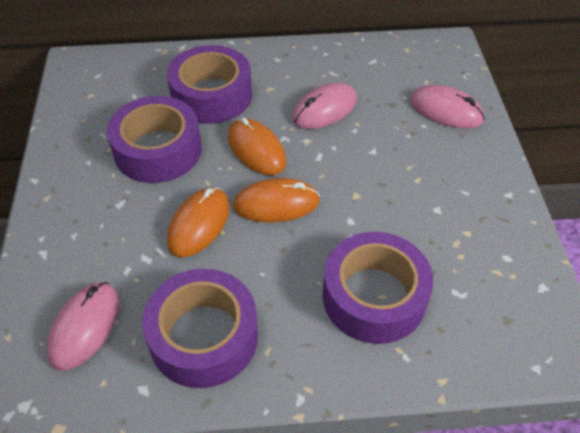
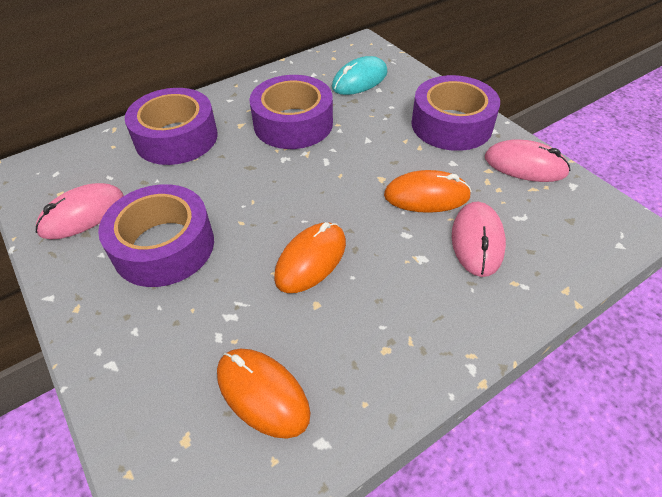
turquoise mouse: 0 -> 1

